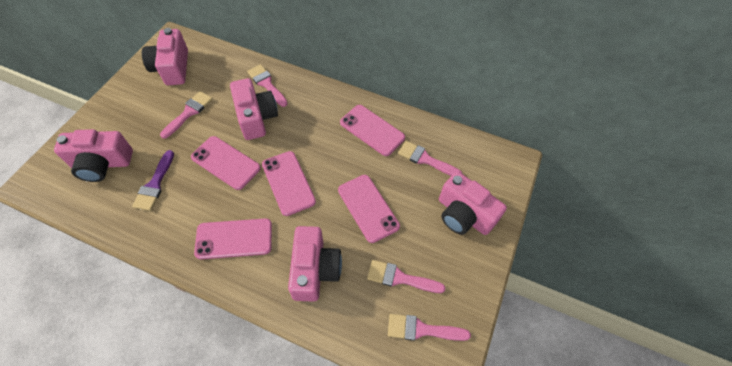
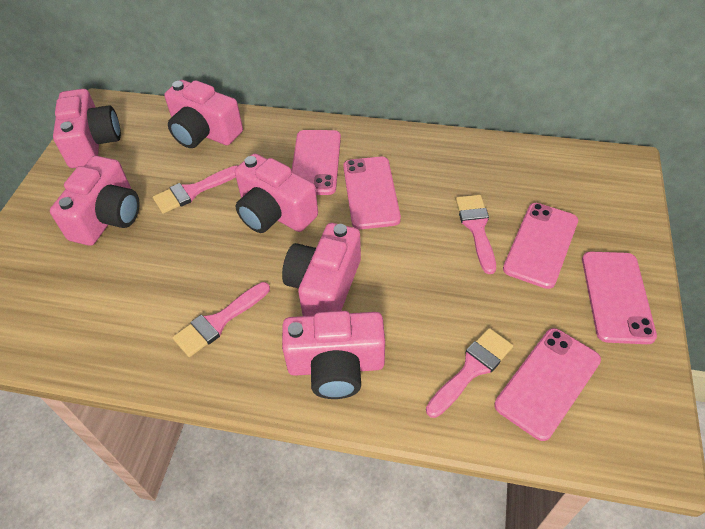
pink brush: 5 -> 4
pink camera: 5 -> 6
purple brush: 1 -> 0

